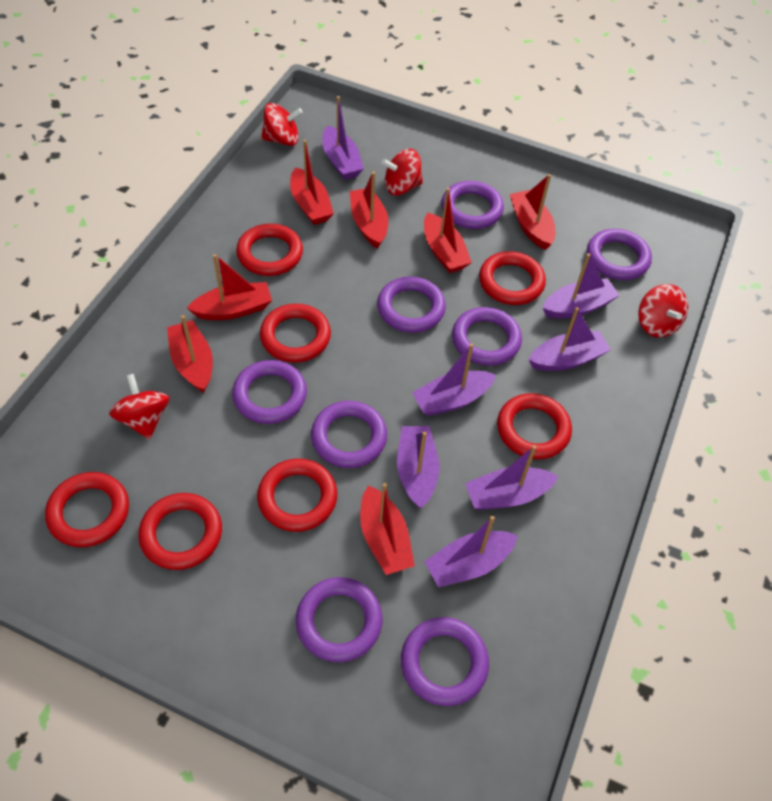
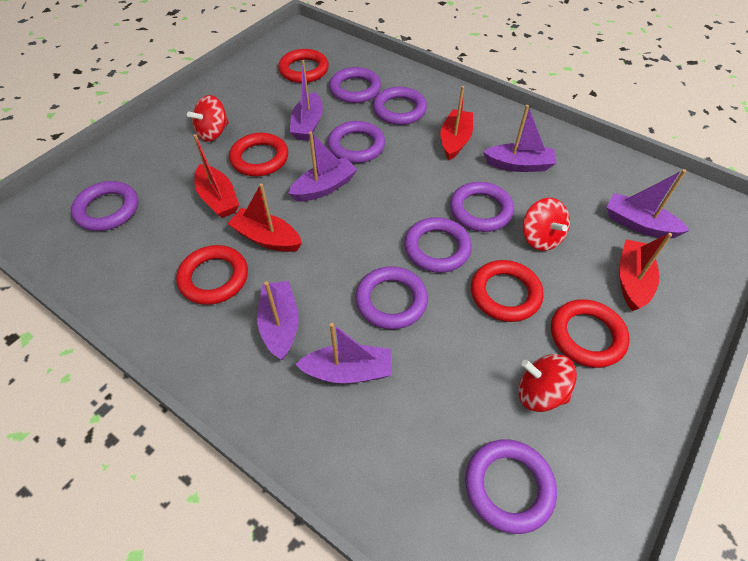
purple boat: 7 -> 6
red boat: 7 -> 4
red ring: 7 -> 5
red spinning top: 4 -> 3

